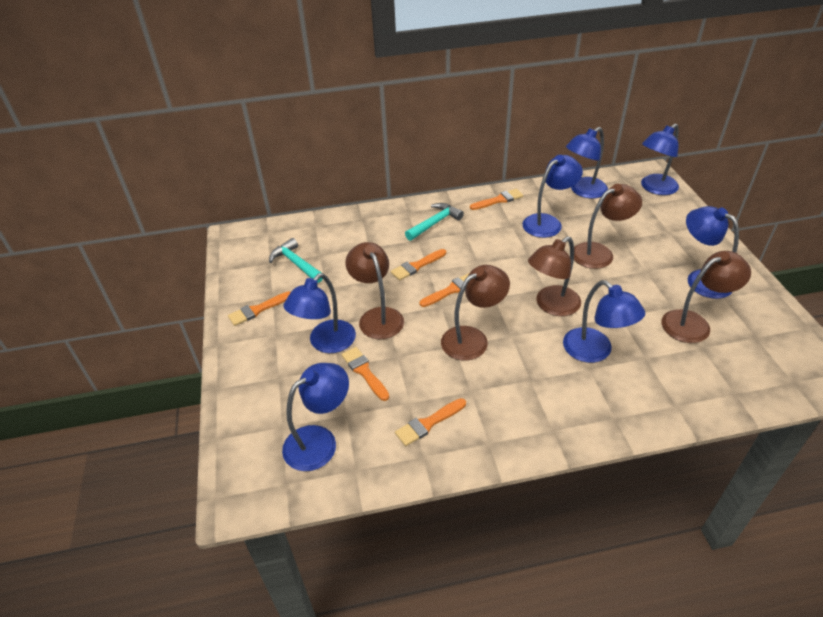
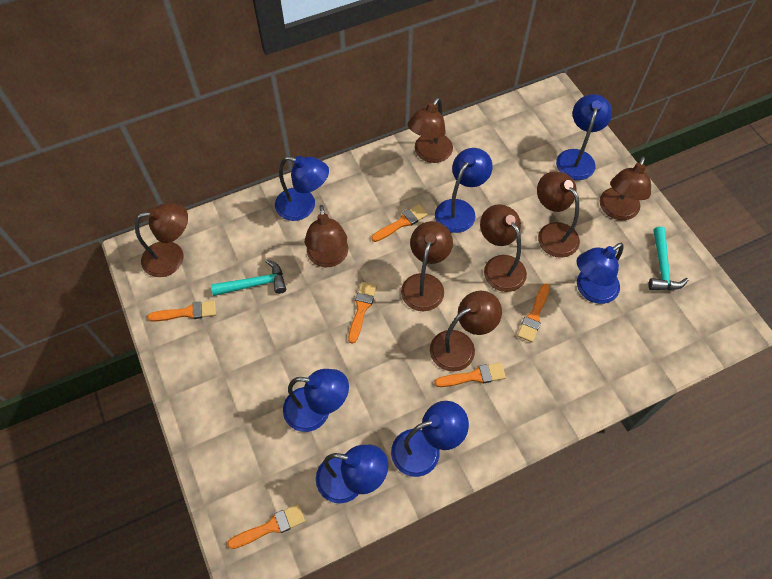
brown lamp: 5 -> 8

